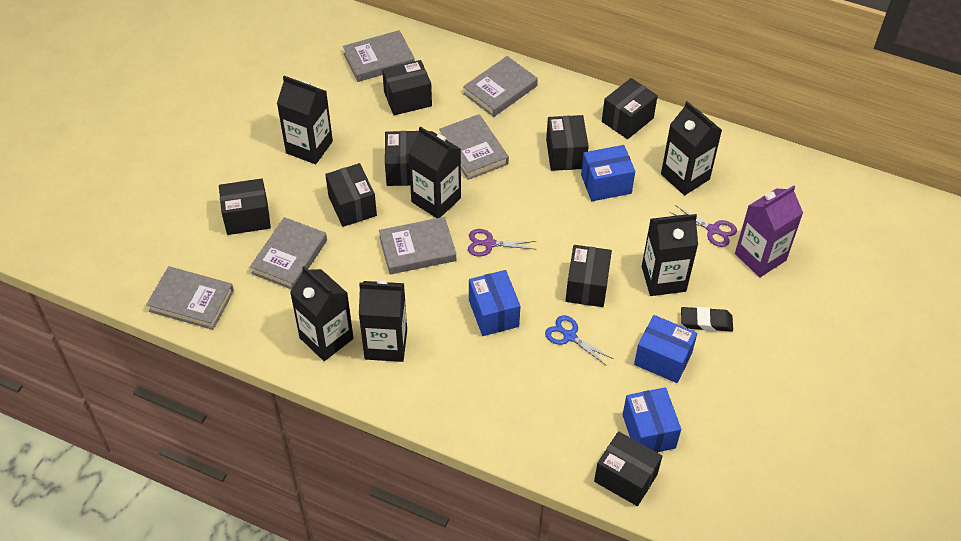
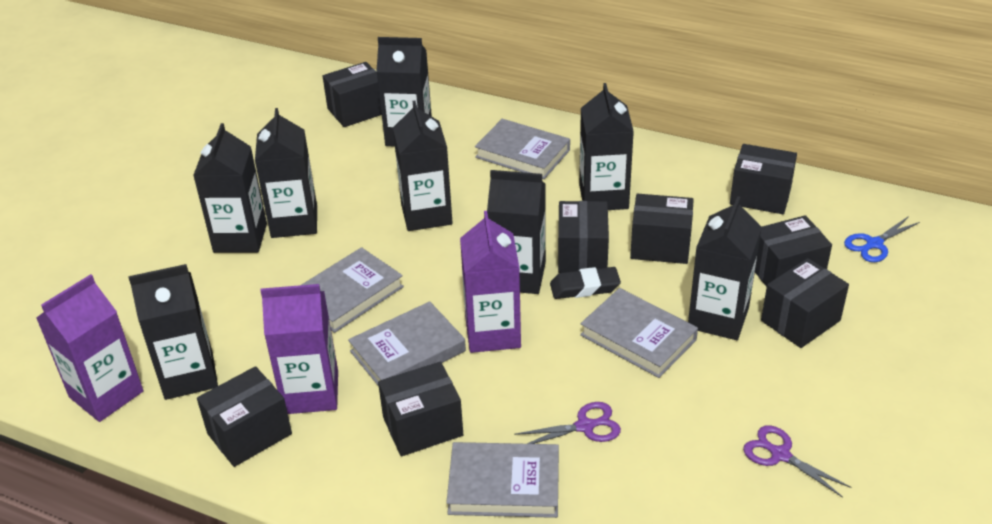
black carton: 6 -> 8
blue box: 4 -> 0
grey book: 6 -> 5
purple carton: 1 -> 3

